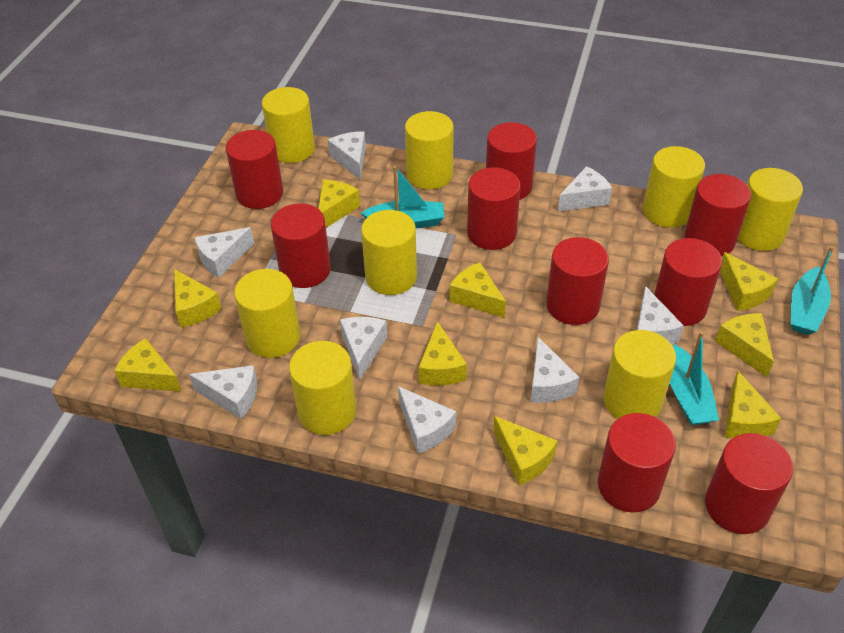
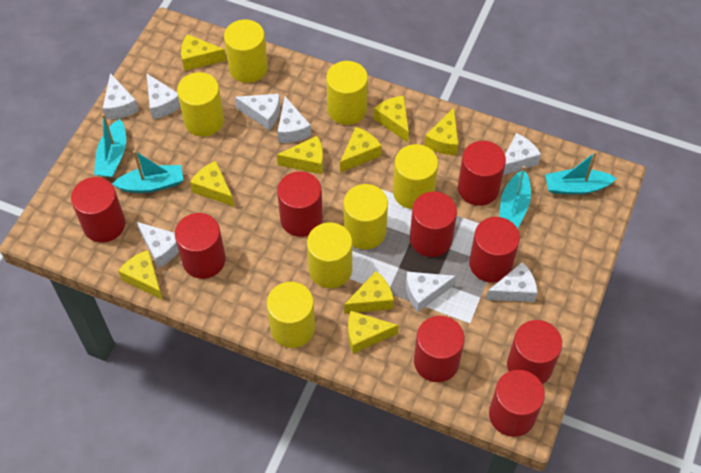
turquoise boat: 3 -> 4
yellow cylinder: 8 -> 7

